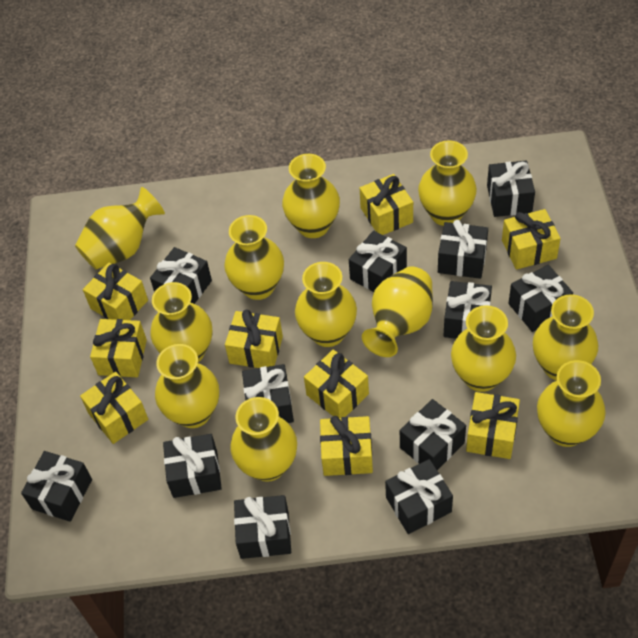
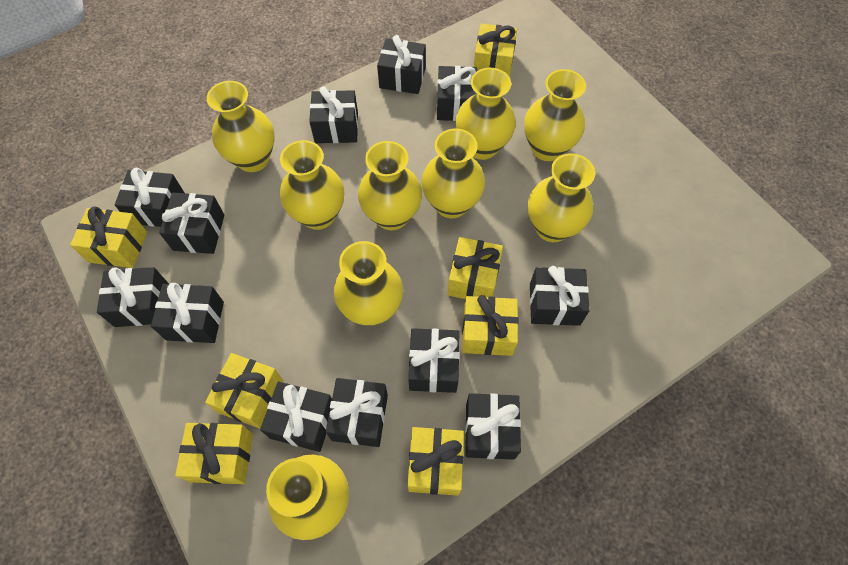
yellow gift: 9 -> 7
yellow vase: 12 -> 9

